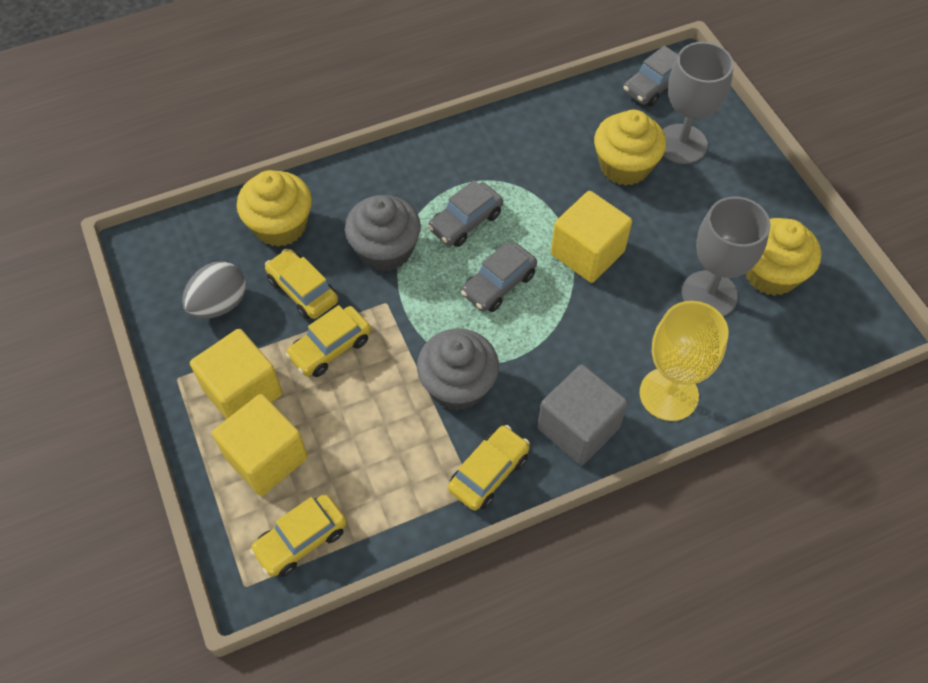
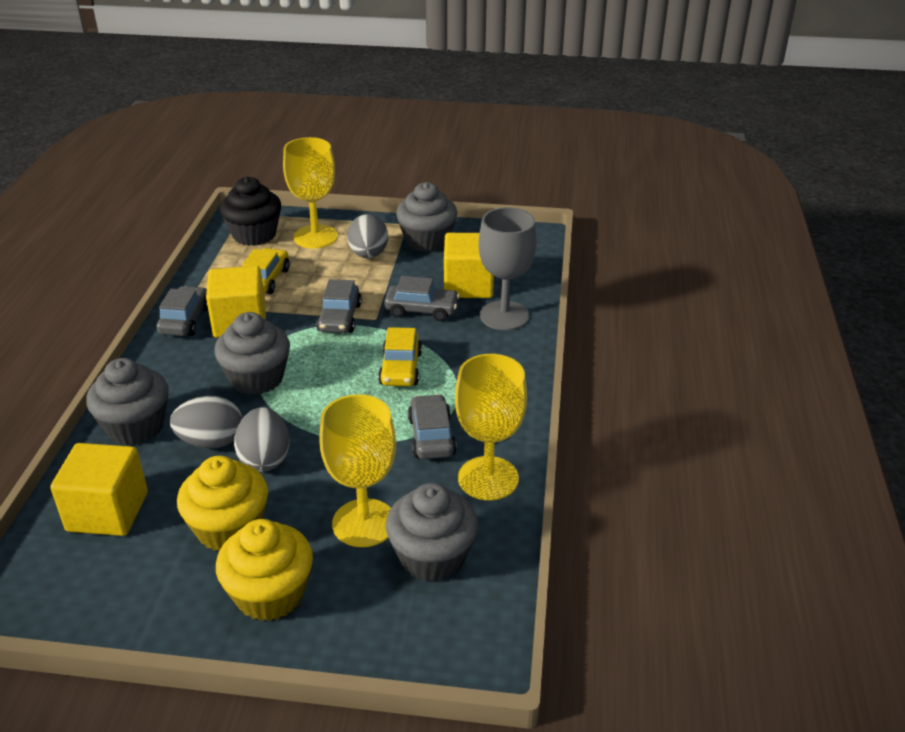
black cupcake: 0 -> 1
grey car: 3 -> 4
grey cube: 1 -> 0
grey cupcake: 2 -> 4
grey egg: 1 -> 3
grey goblet: 2 -> 1
yellow car: 4 -> 2
yellow cupcake: 3 -> 2
yellow goblet: 1 -> 3

